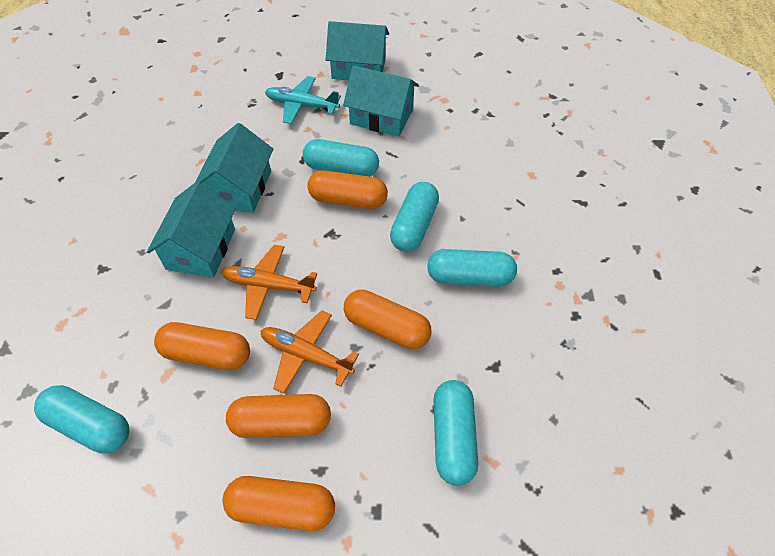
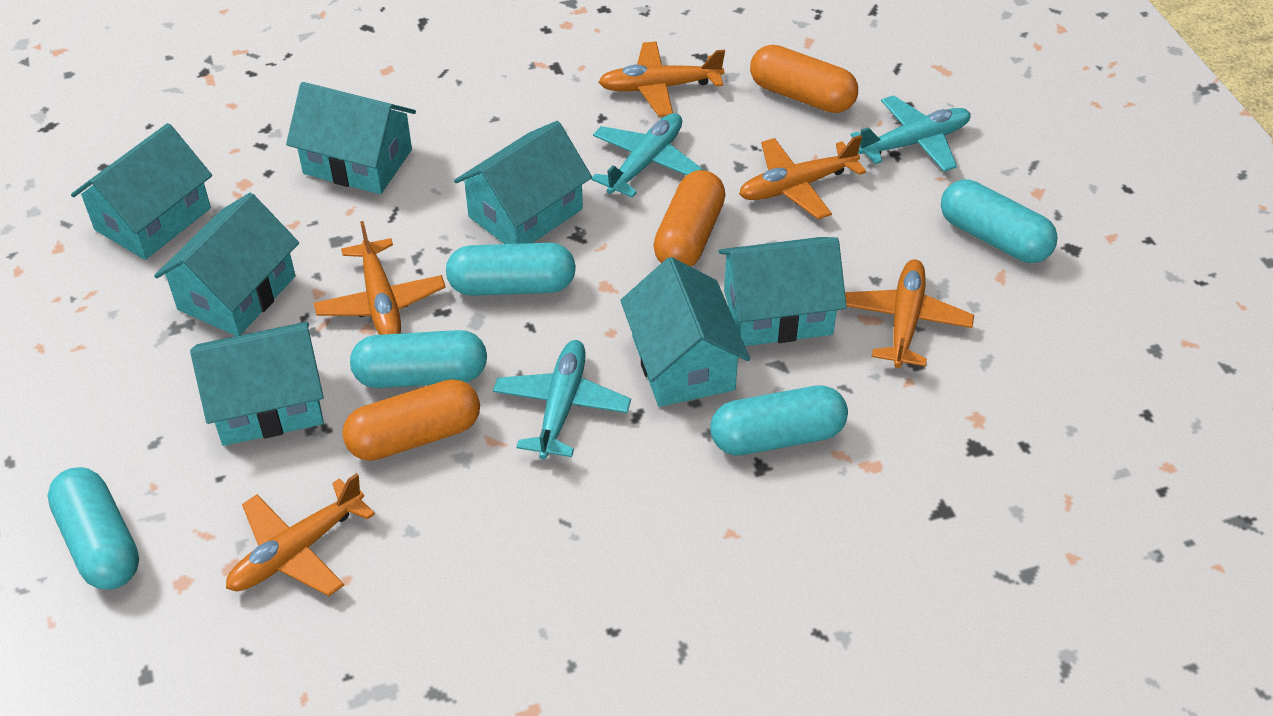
orange capsule: 5 -> 3
orange plane: 2 -> 5
turquoise house: 4 -> 7
turquoise plane: 1 -> 3

